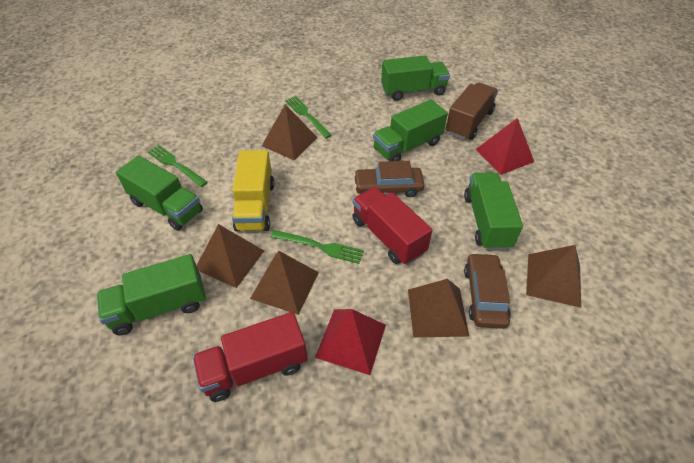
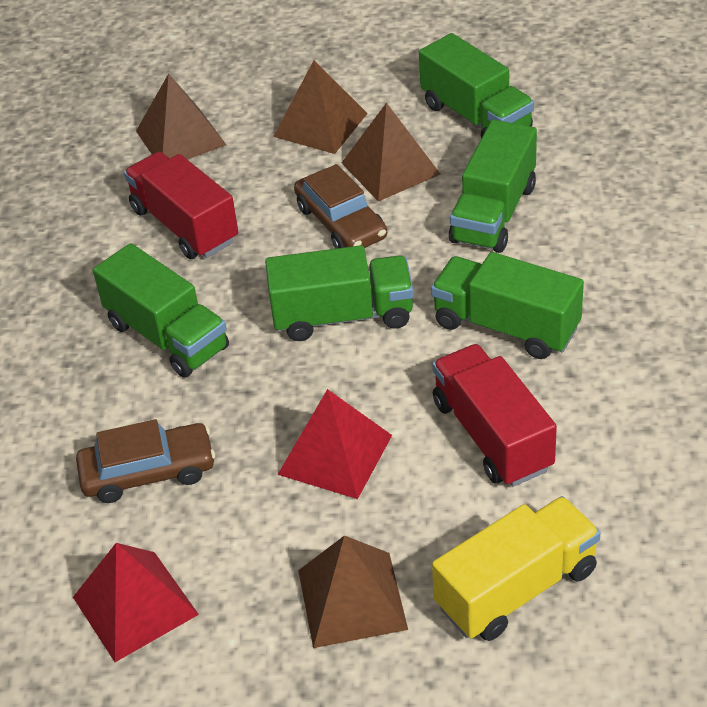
brown pyramid: 5 -> 4
brown truck: 1 -> 0
green fork: 3 -> 0

